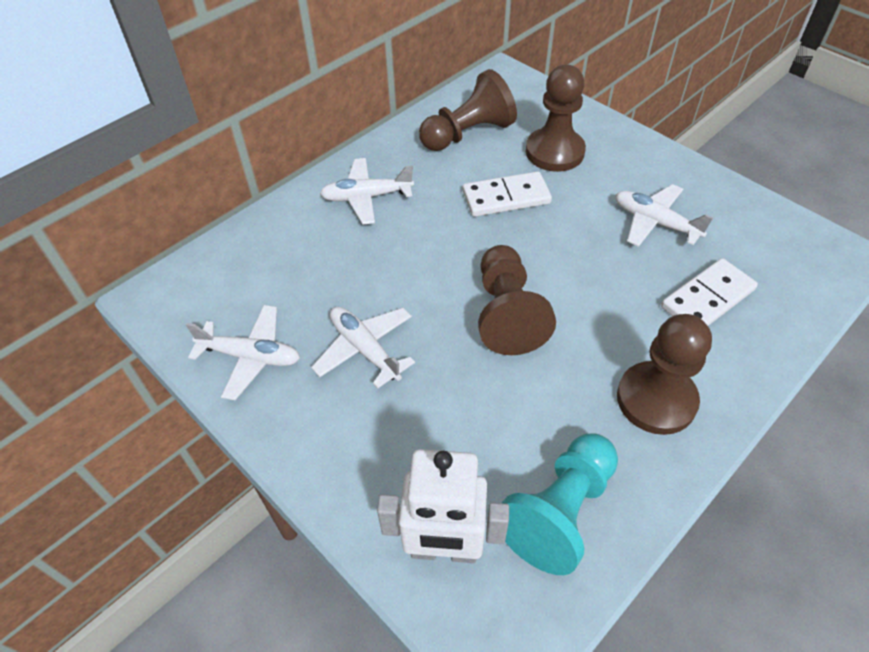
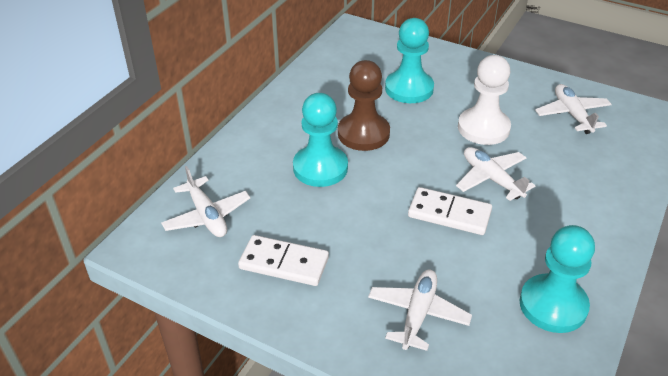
brown pawn: 4 -> 1
turquoise pawn: 1 -> 3
white pawn: 0 -> 1
white robot: 1 -> 0

